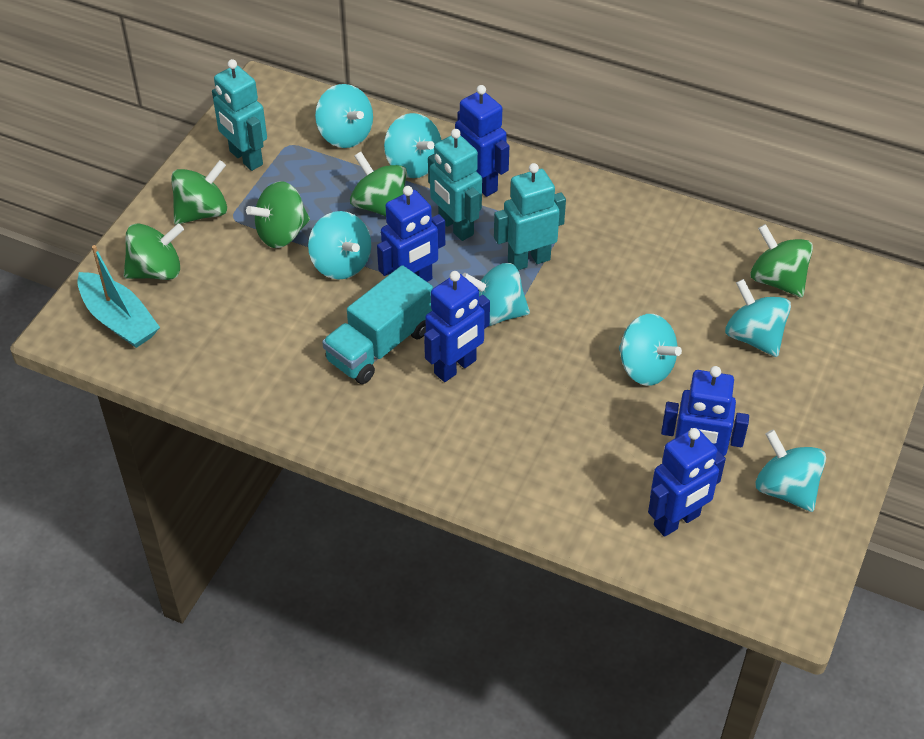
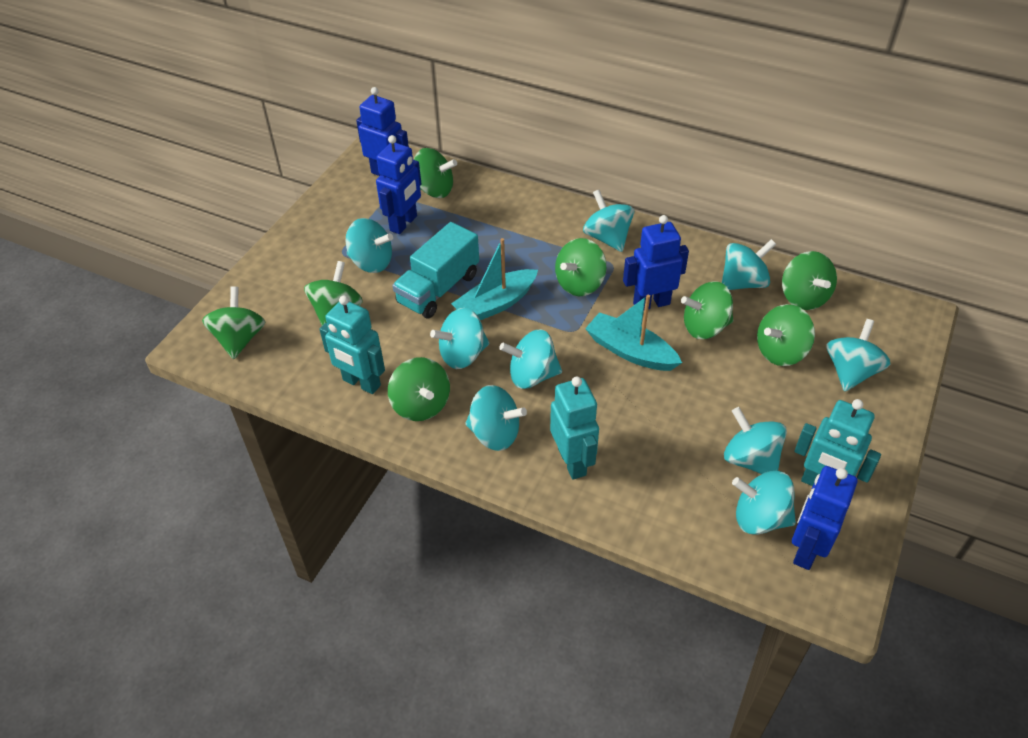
blue robot: 5 -> 4
green spinning top: 5 -> 8
turquoise boat: 1 -> 2
turquoise spinning top: 7 -> 9

